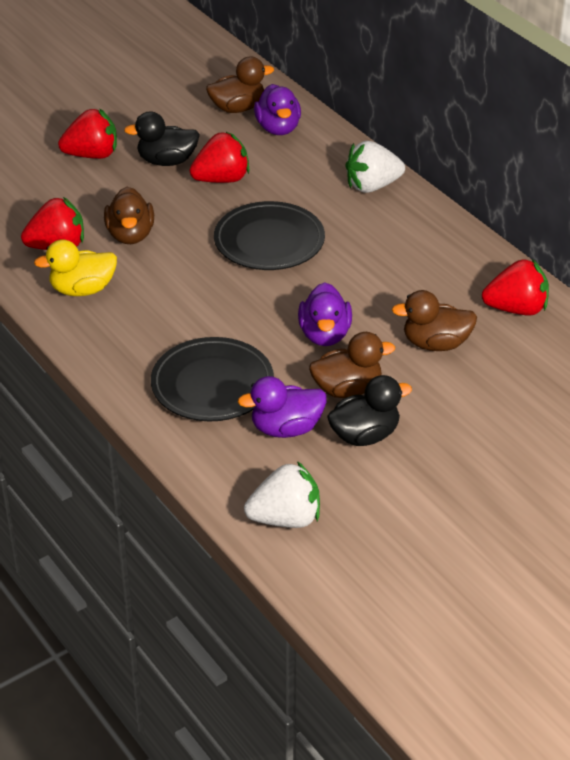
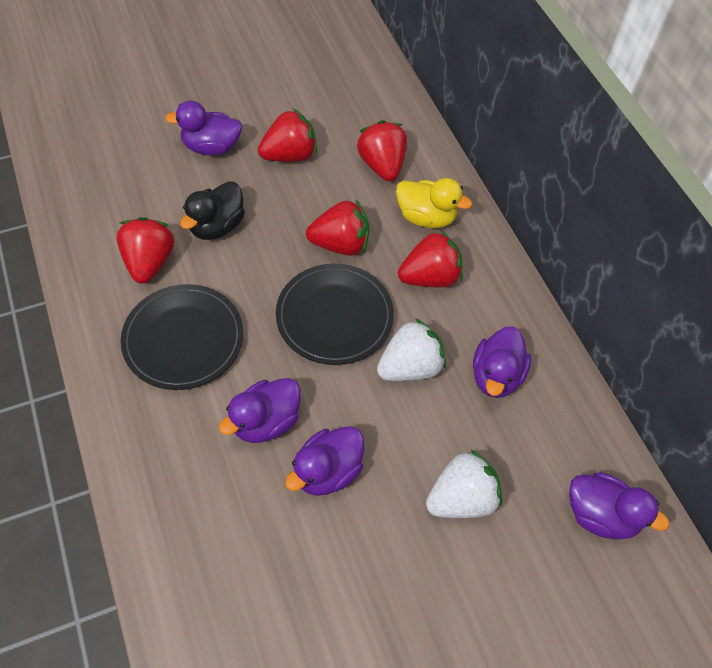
black duck: 2 -> 1
brown duck: 4 -> 0
purple duck: 3 -> 5
red strawberry: 4 -> 5

